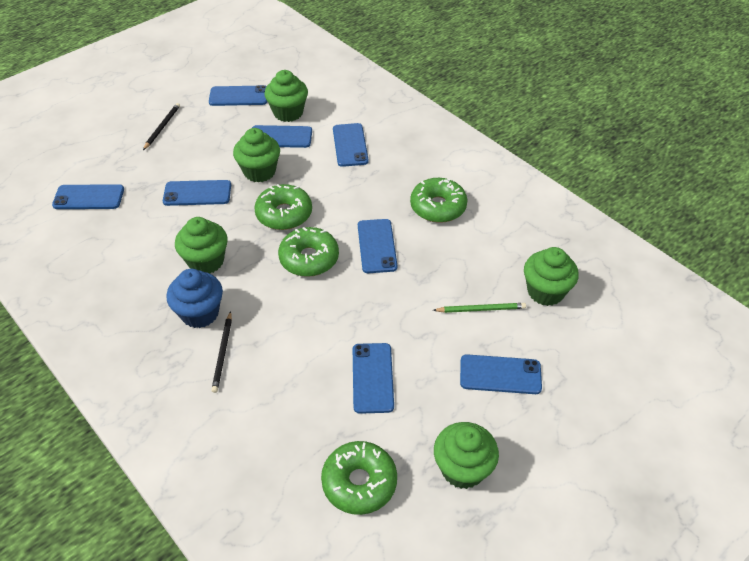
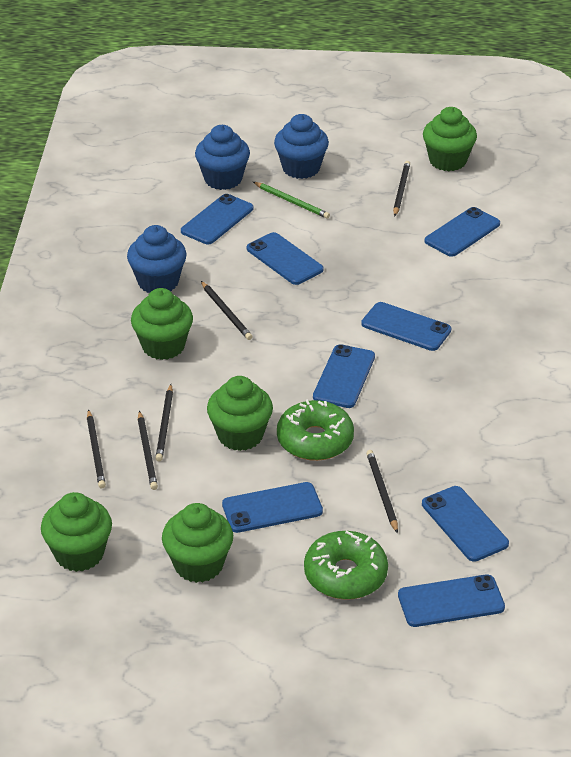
black pencil: 2 -> 6
blue cupcake: 1 -> 3
green donut: 4 -> 2

